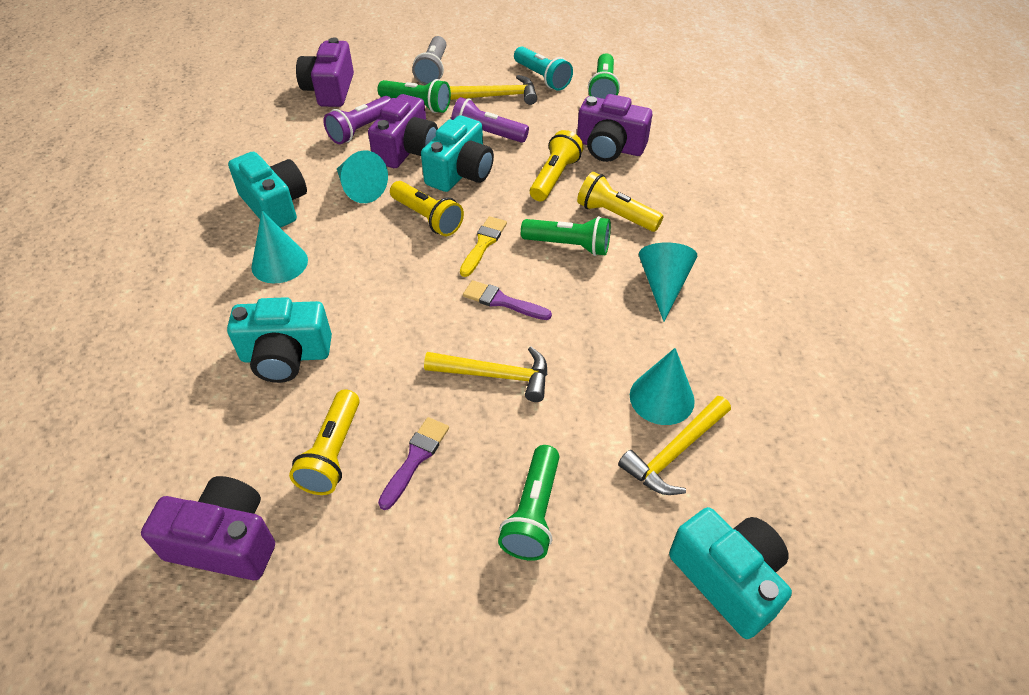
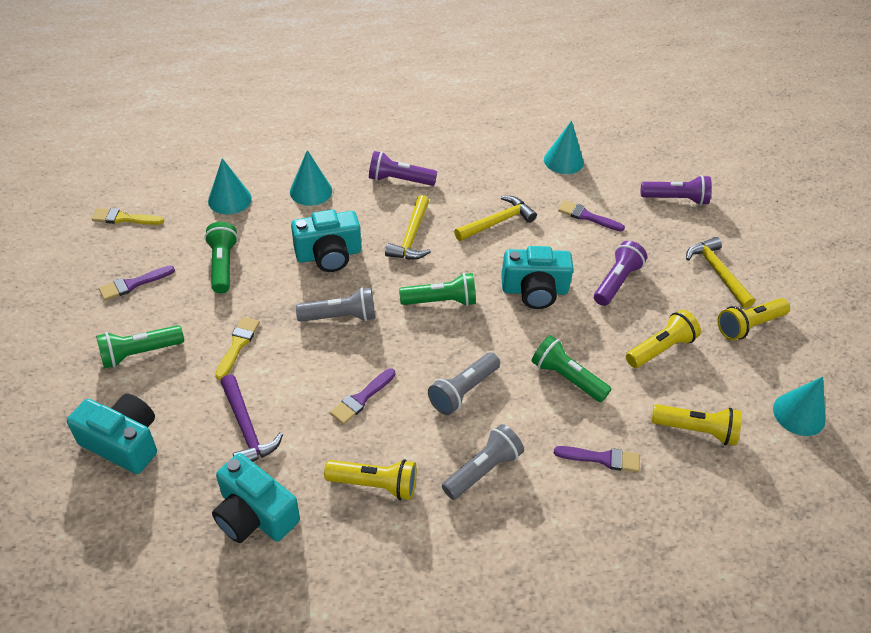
grey flashlight: 1 -> 3
purple brush: 2 -> 4
purple camera: 4 -> 0
purple flashlight: 2 -> 3
purple hammer: 0 -> 1
turquoise flashlight: 1 -> 0
yellow brush: 1 -> 2

